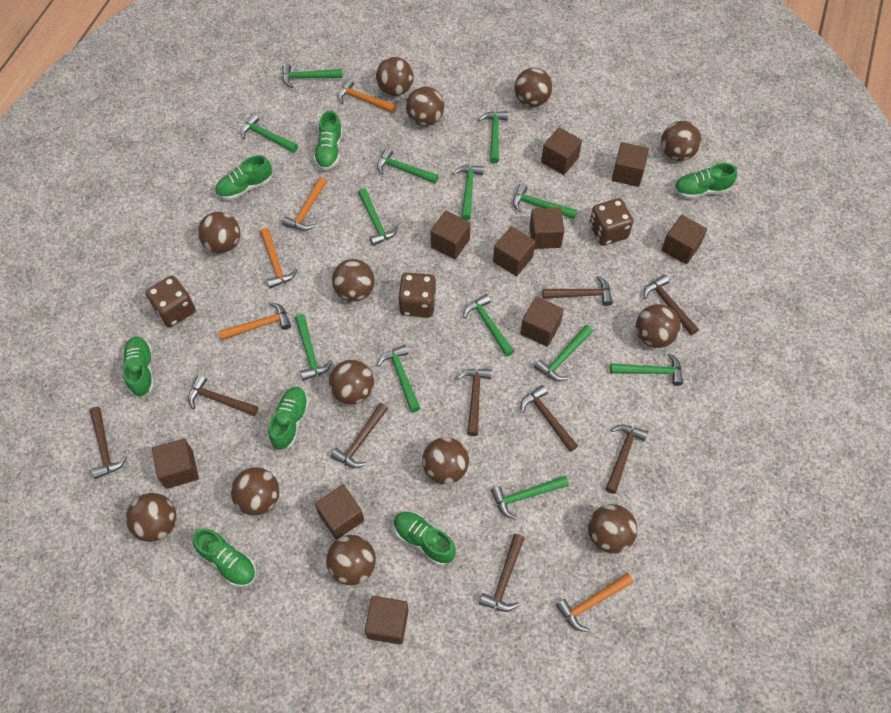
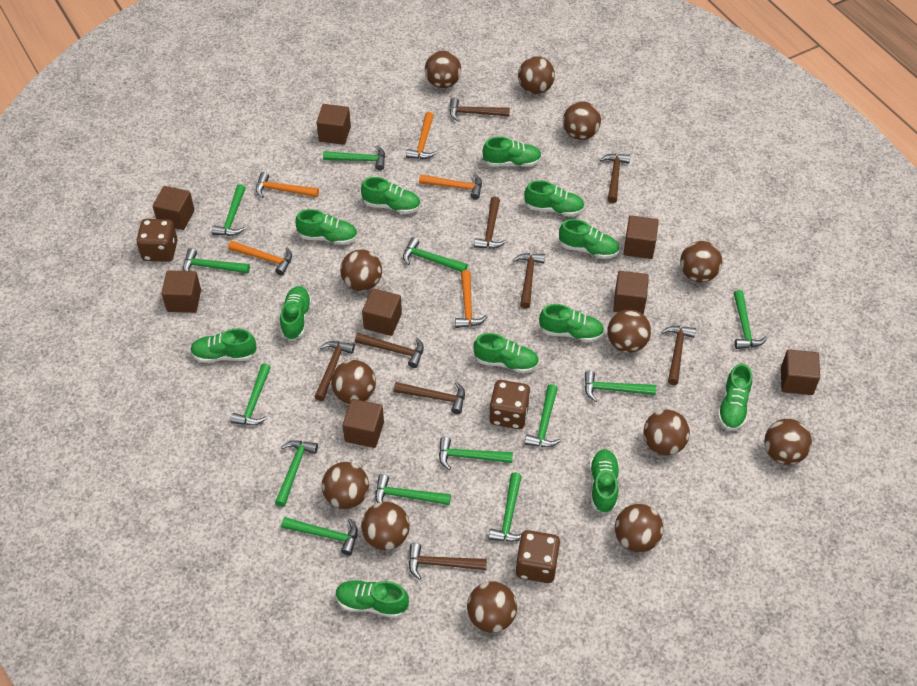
brown cube: 10 -> 8
green shoe: 7 -> 12

